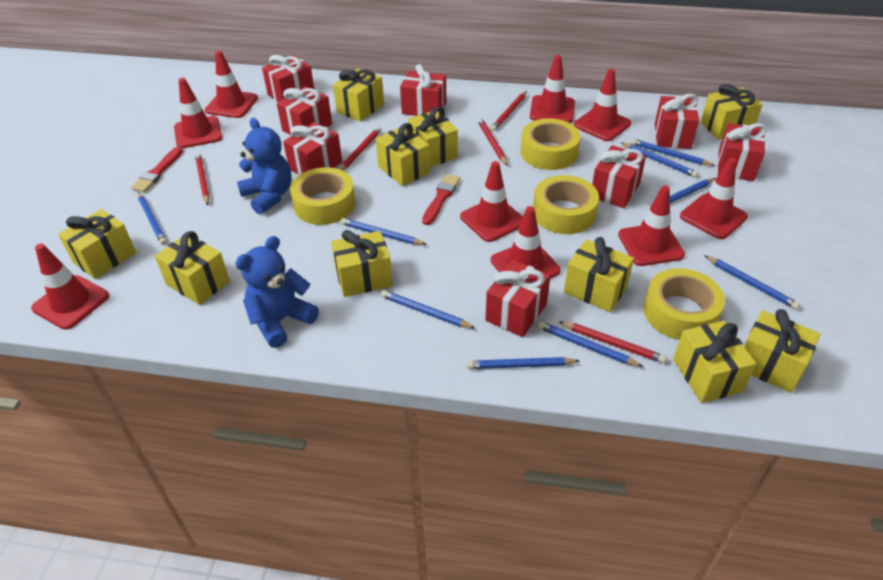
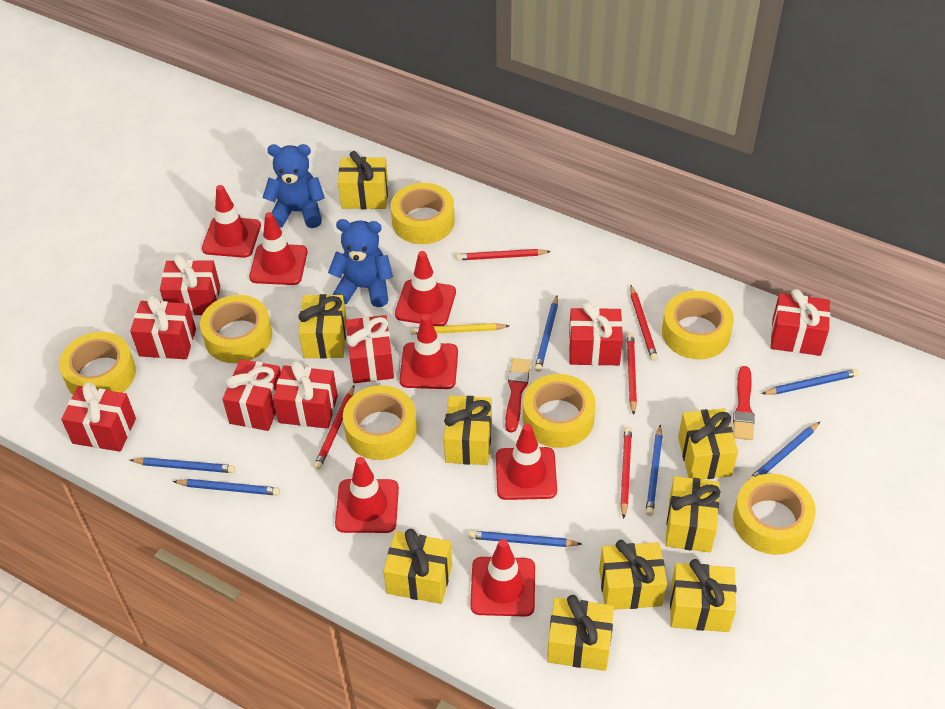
blue pencil: 9 -> 7
red traffic cone: 9 -> 7
yellow gift: 10 -> 9
yellow pencil: 0 -> 1
yellow tape: 4 -> 7

